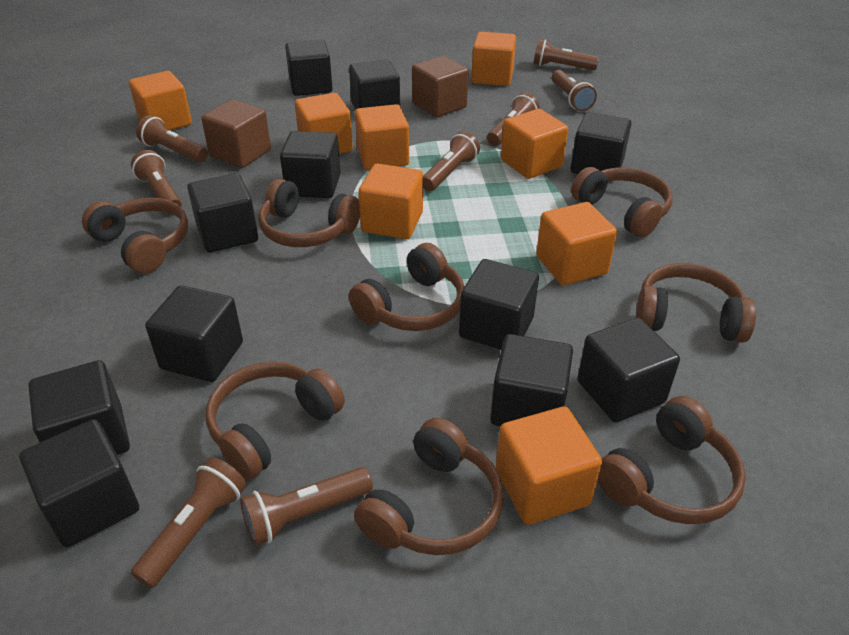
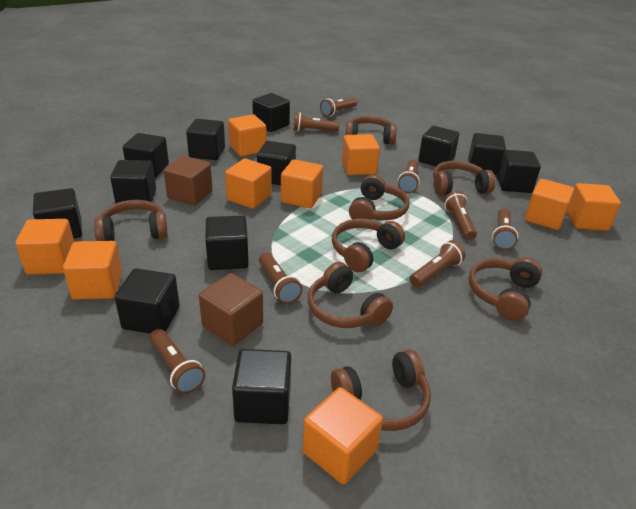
black cube: 11 -> 12
orange cube: 8 -> 9

